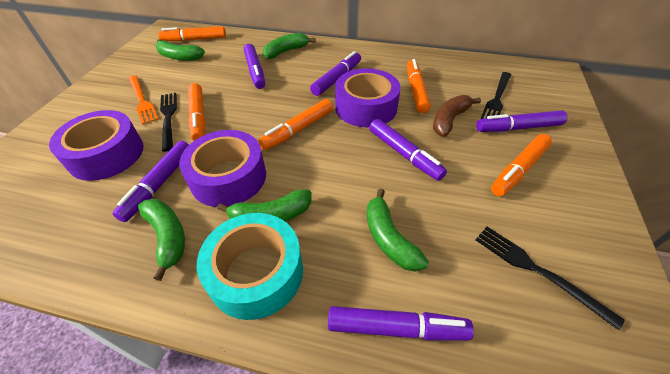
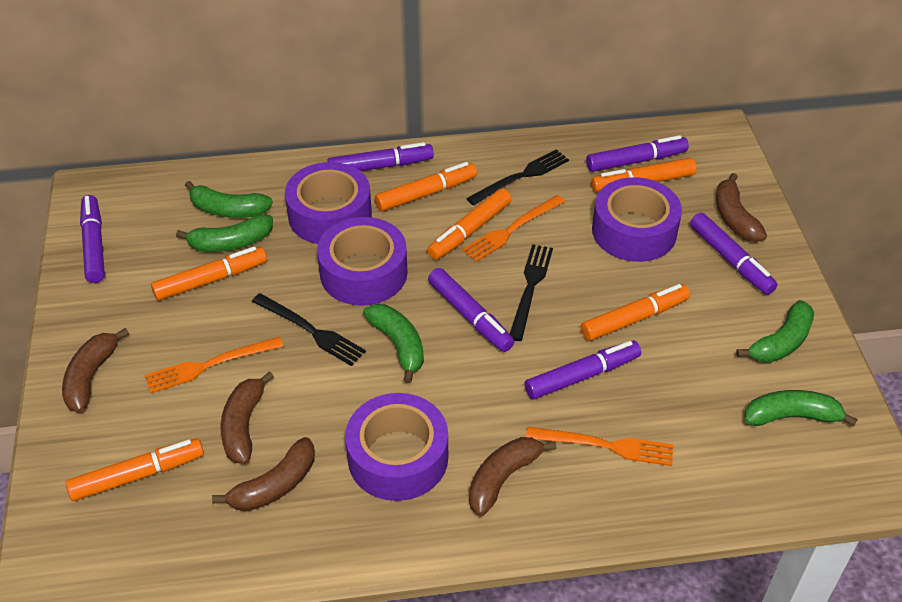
brown banana: 1 -> 5
orange fork: 1 -> 3
orange marker: 5 -> 6
purple tape: 3 -> 4
turquoise tape: 1 -> 0

